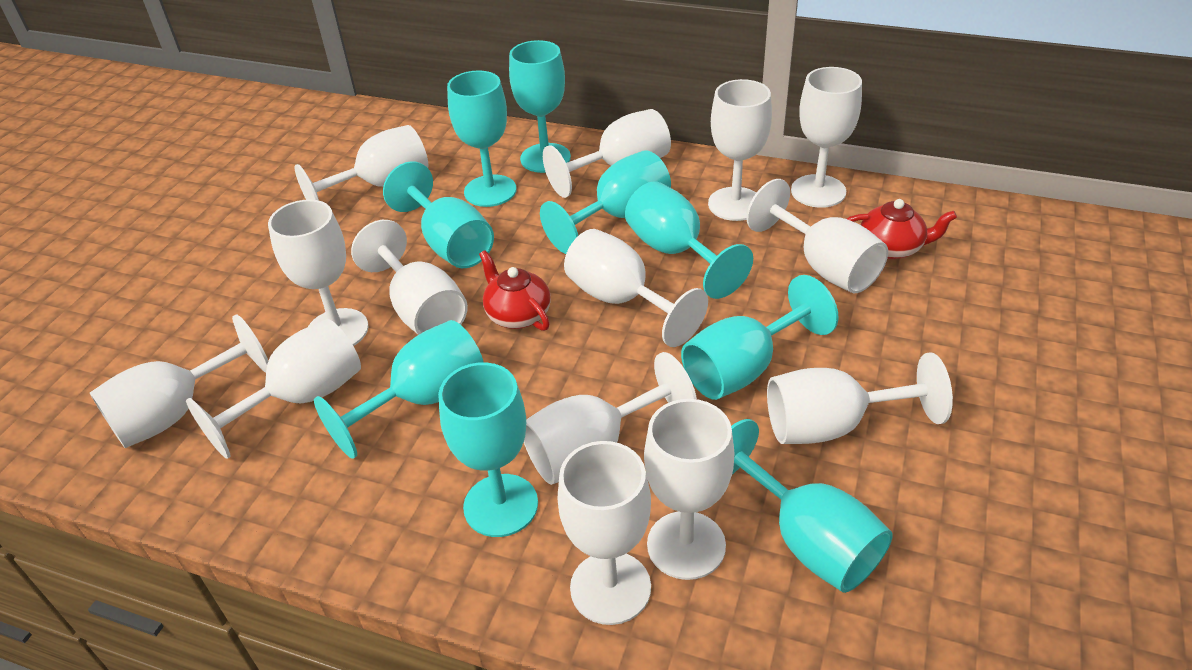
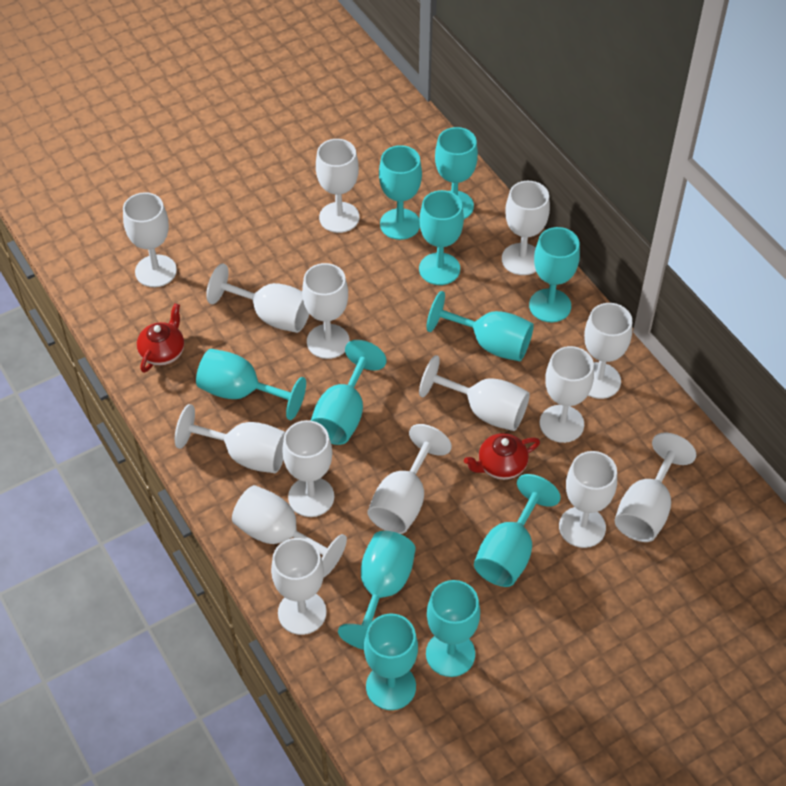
turquoise goblet: 9 -> 11
white goblet: 14 -> 15

